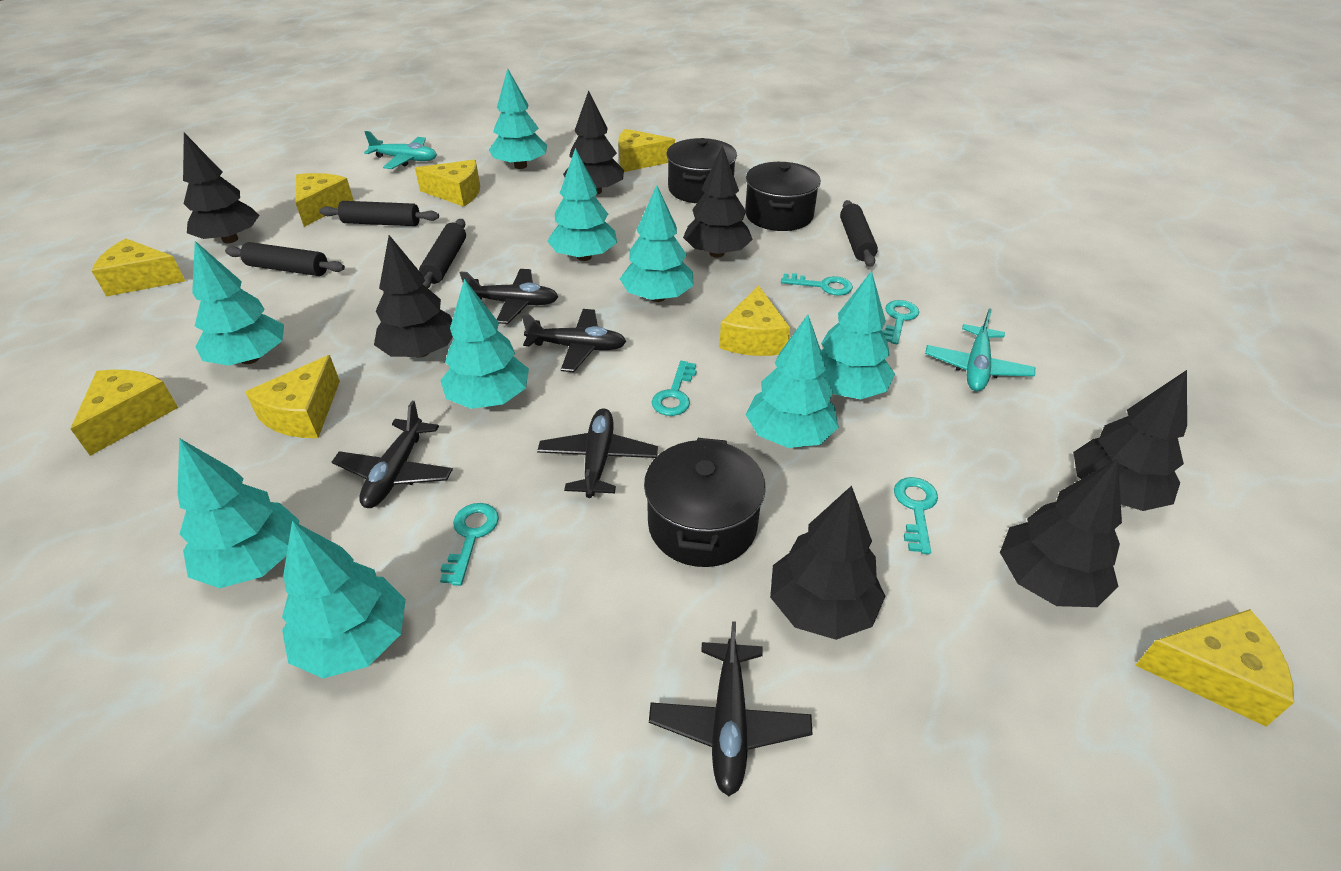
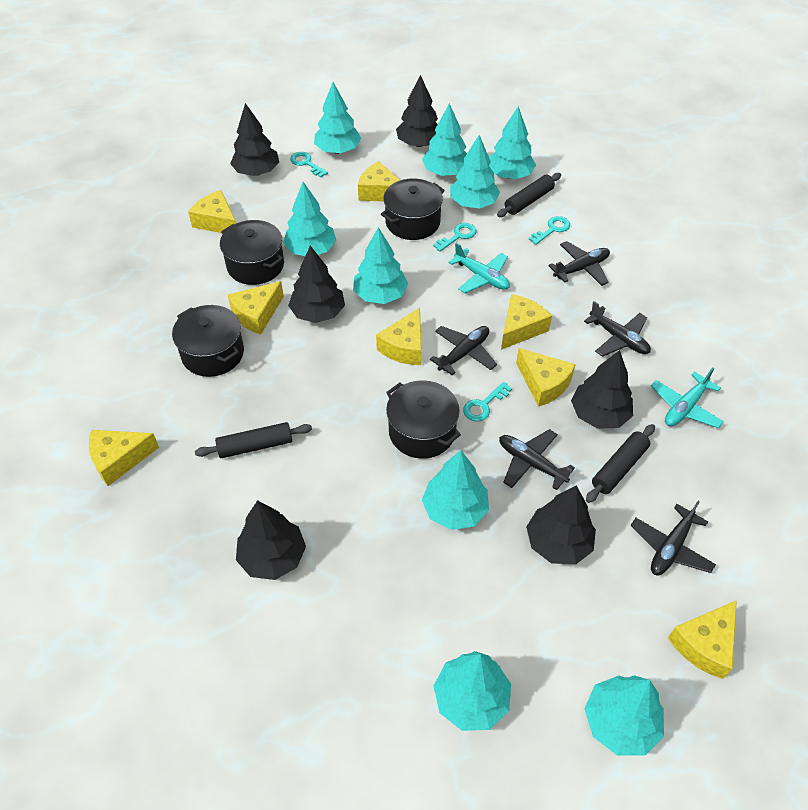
black pot: 3 -> 4
black rolling pin: 4 -> 3
black tree: 7 -> 6
turquoise key: 5 -> 4

